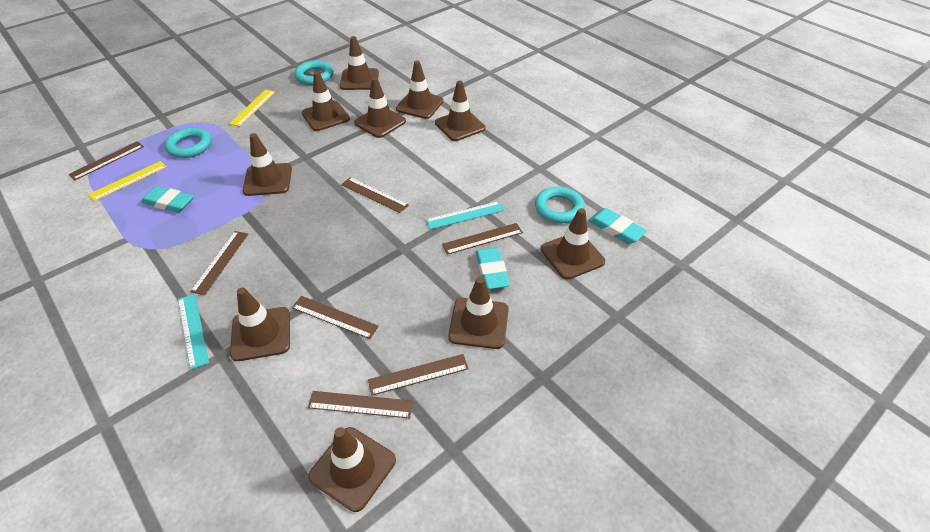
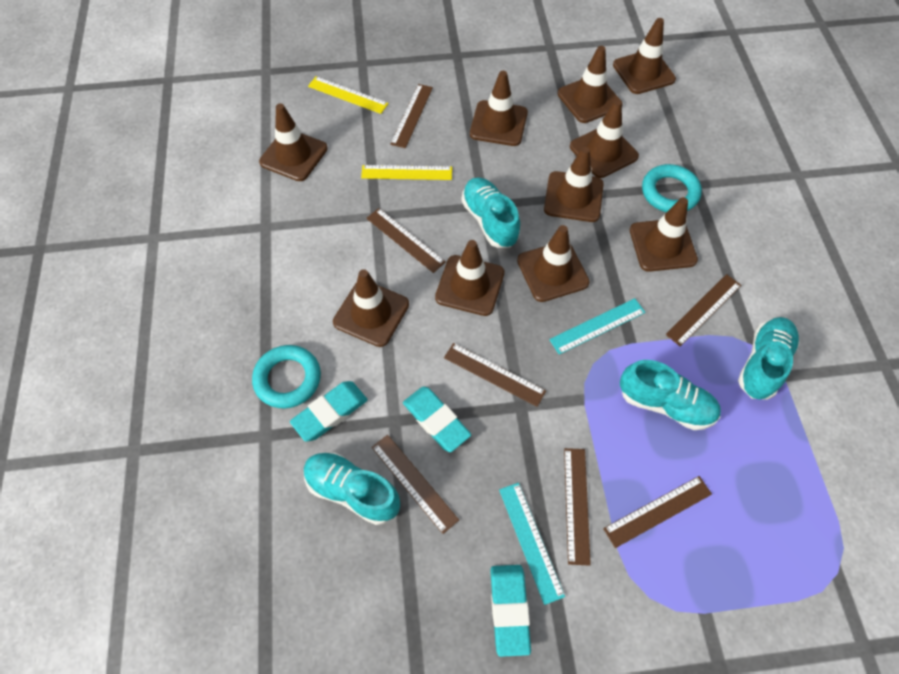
turquoise ring: 3 -> 2
turquoise shoe: 0 -> 4

